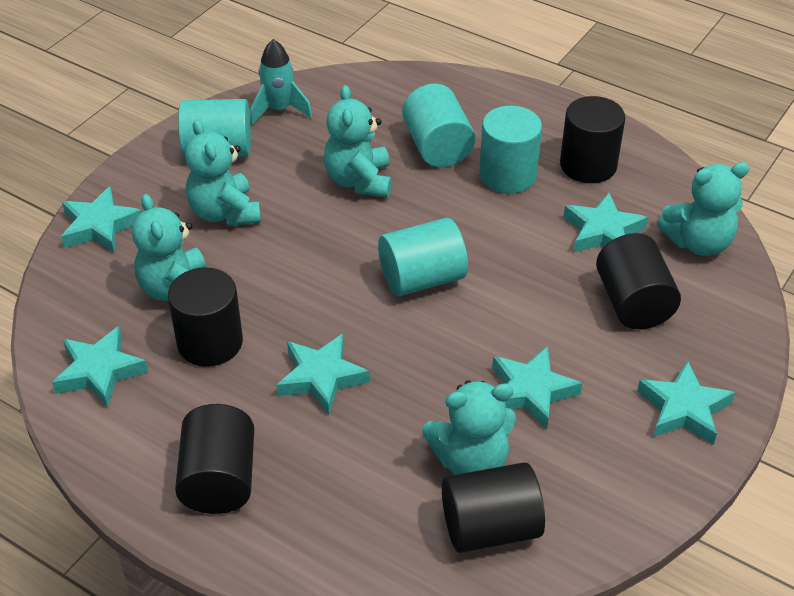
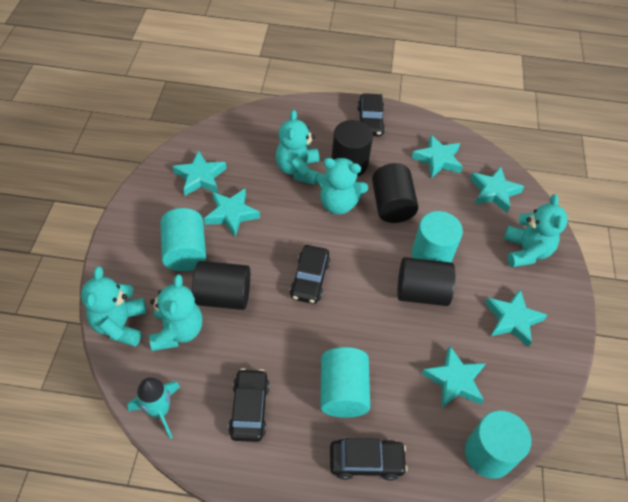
black car: 0 -> 4
black cylinder: 5 -> 4

